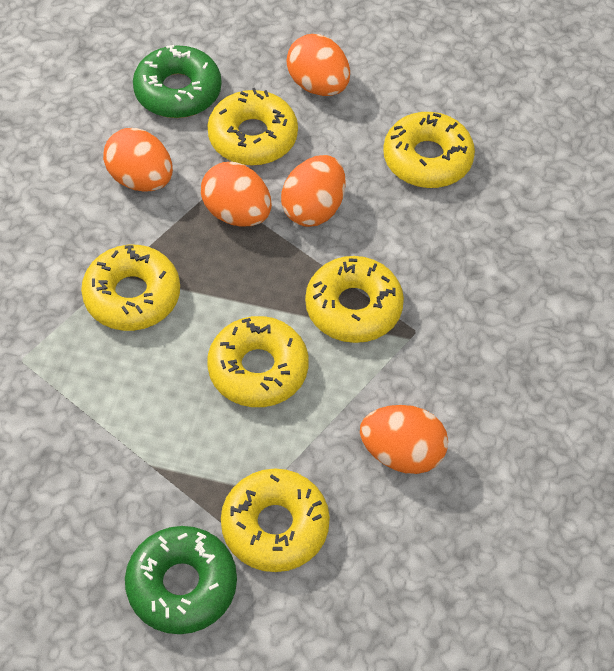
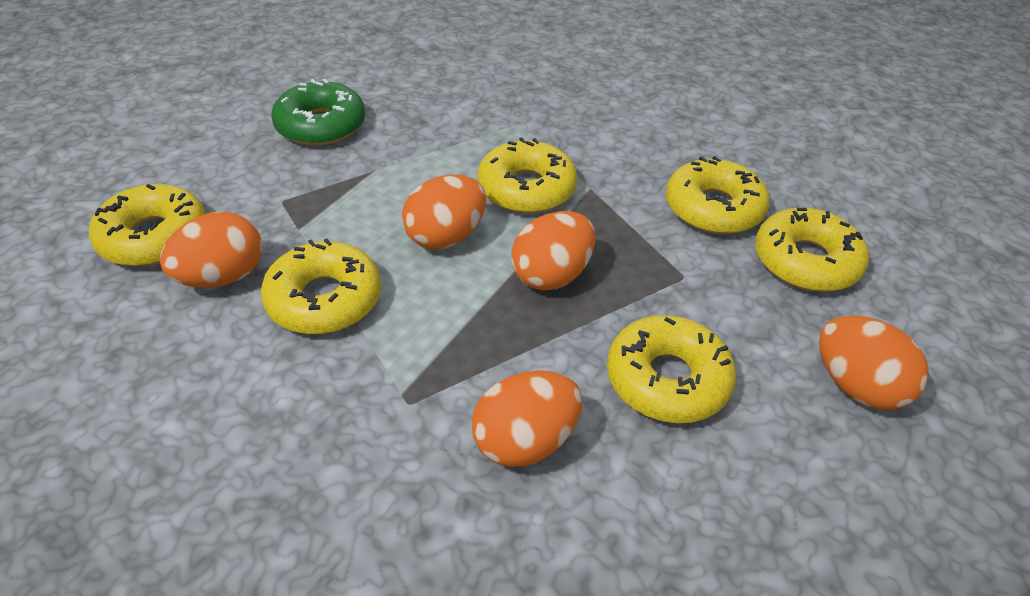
green donut: 2 -> 1

